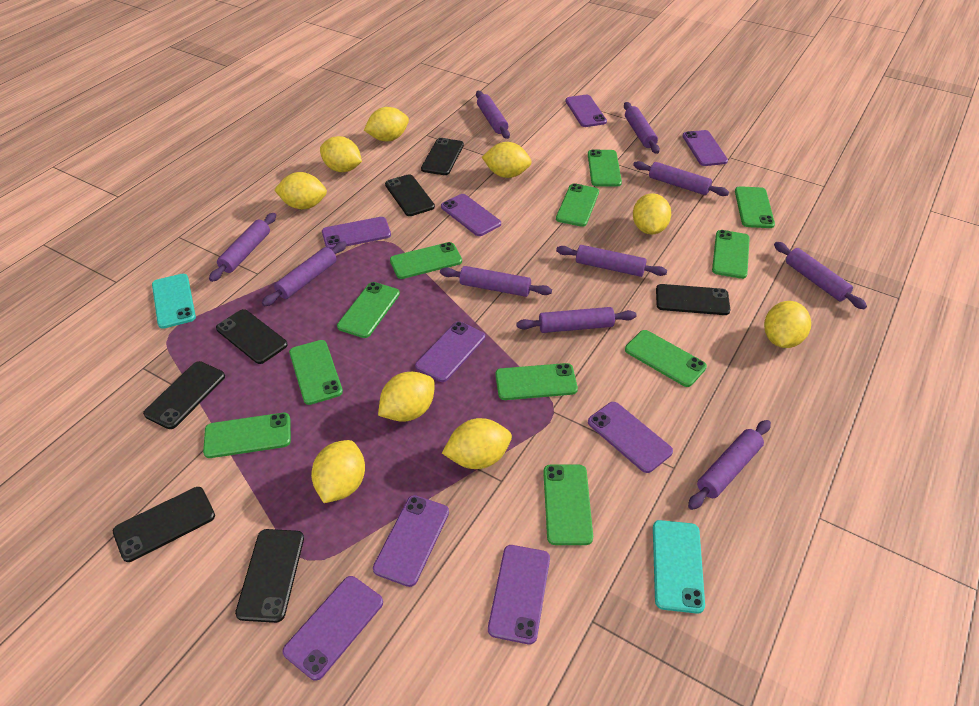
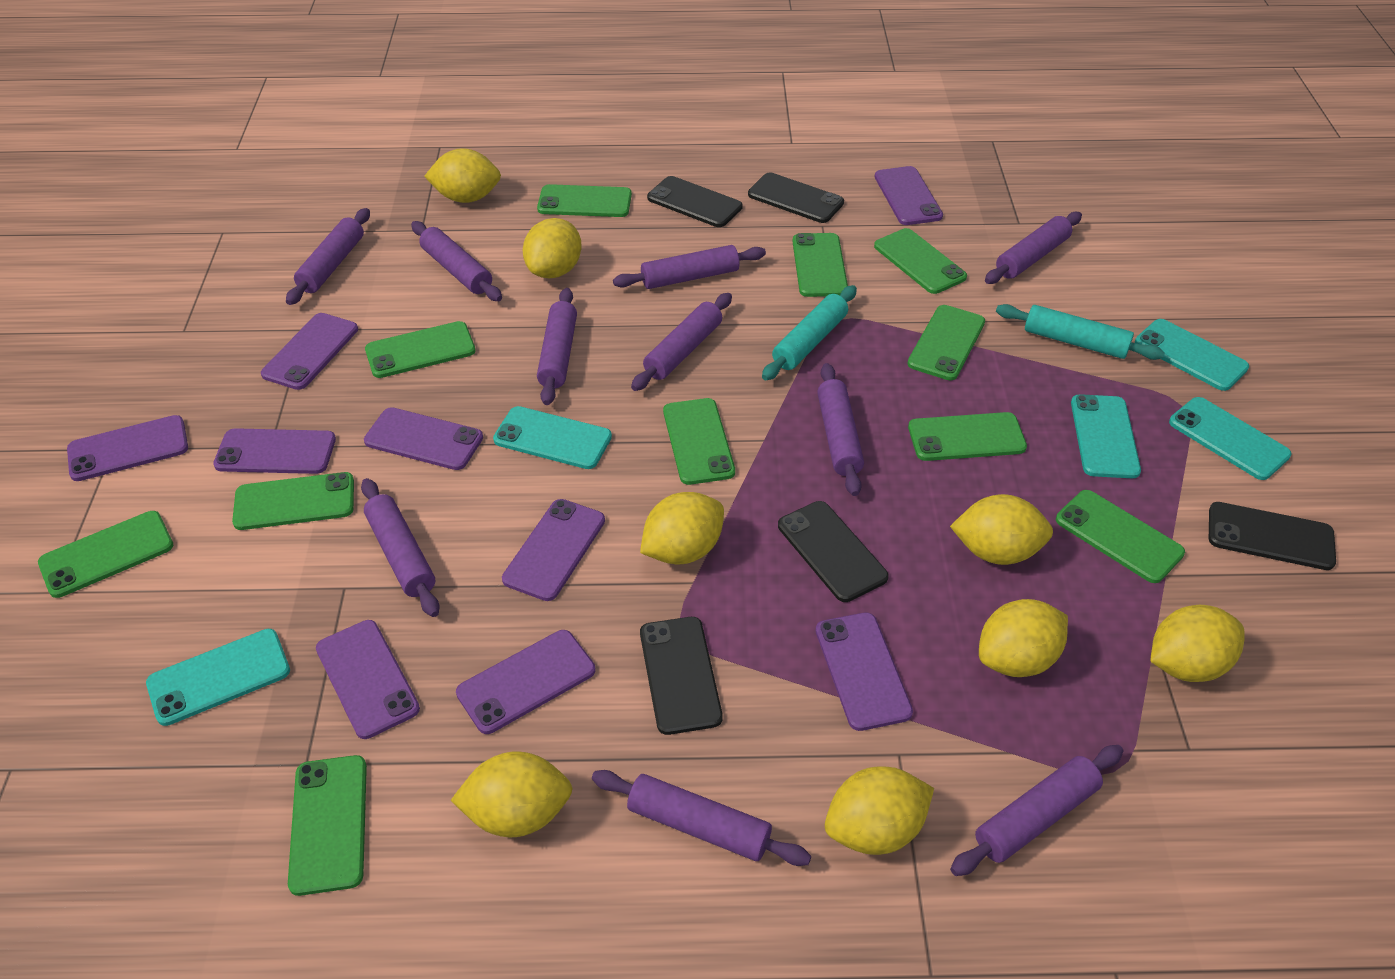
black phone: 7 -> 5
turquoise phone: 2 -> 5
turquoise rolling pin: 0 -> 2
yellow lemon: 9 -> 8

